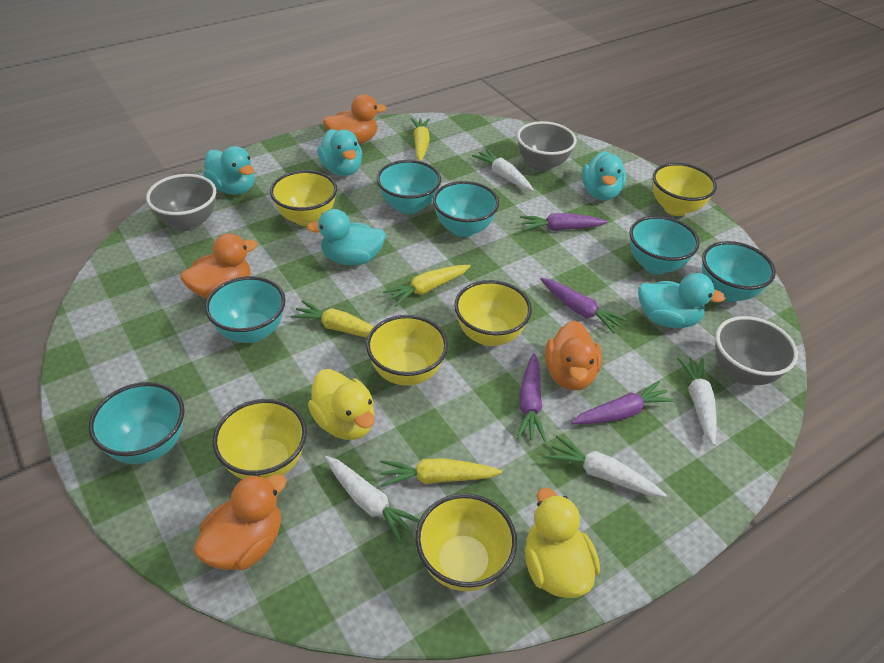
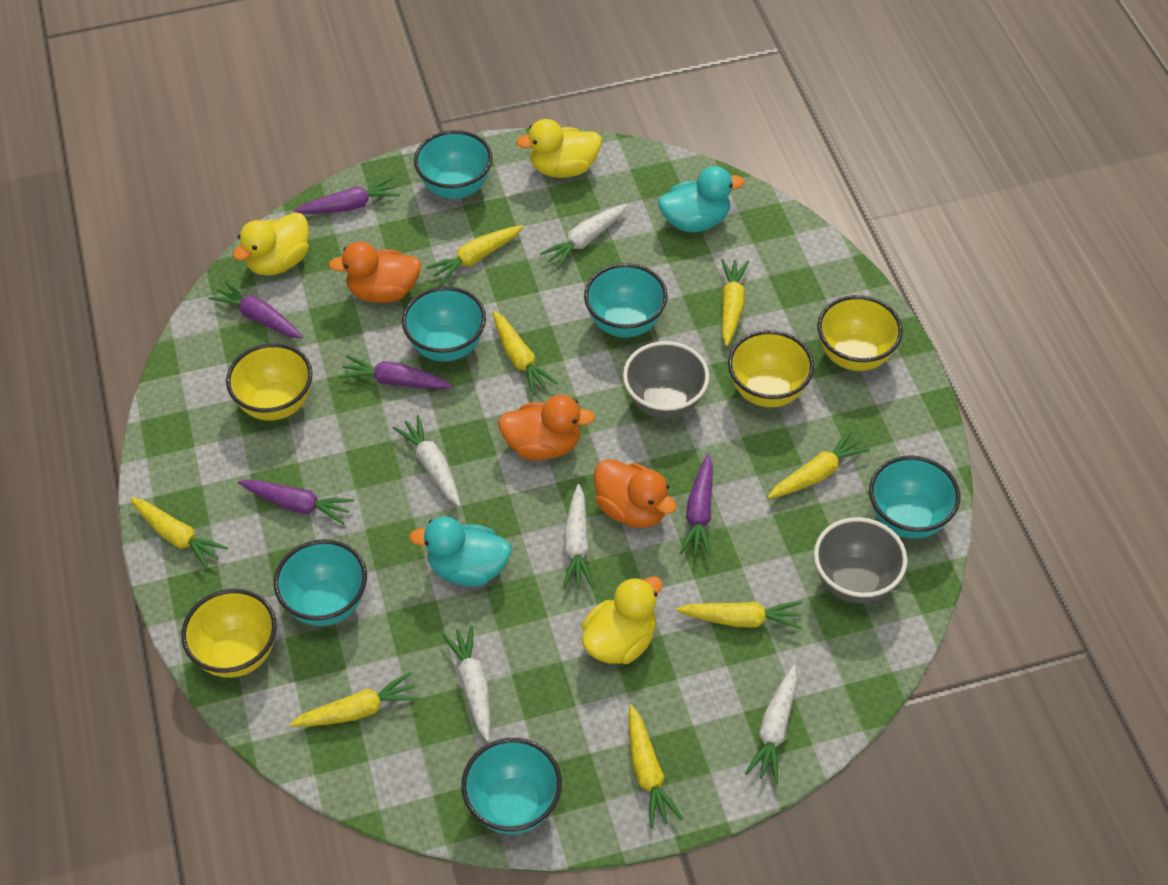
grey bowl: 3 -> 2
orange duck: 4 -> 3
purple carrot: 4 -> 5
turquoise duck: 5 -> 2
white carrot: 4 -> 5
yellow bowl: 6 -> 4
yellow carrot: 4 -> 8
yellow duck: 2 -> 3

